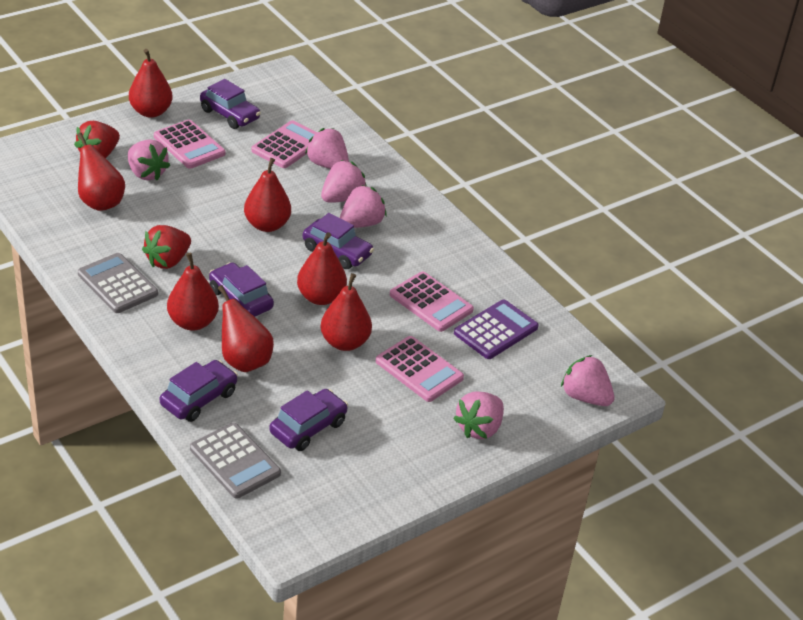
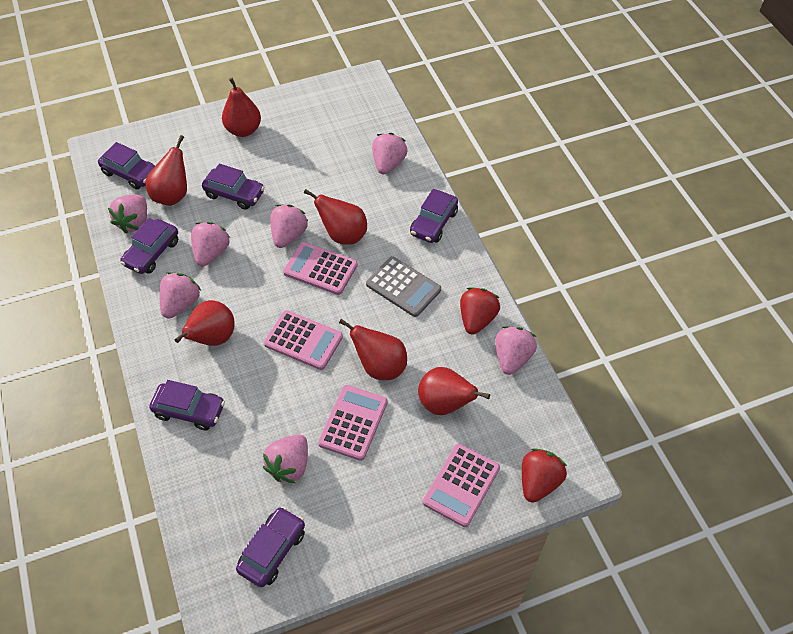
grey calculator: 2 -> 1
pink strawberry: 6 -> 7
purple calculator: 1 -> 0
purple car: 5 -> 6
red pear: 7 -> 6

